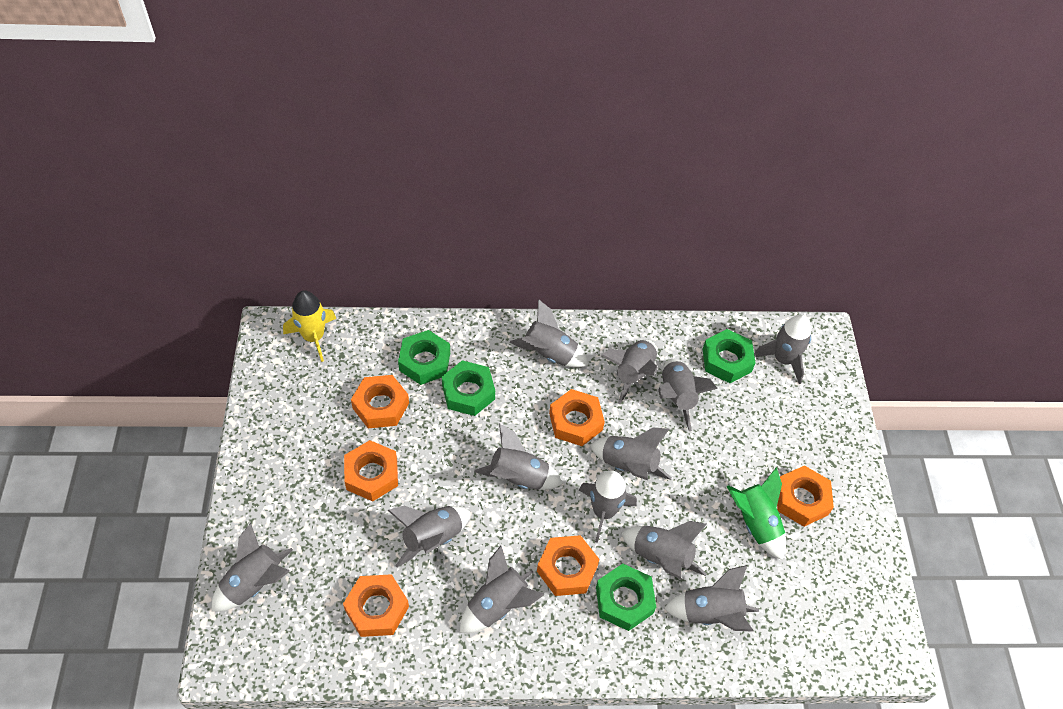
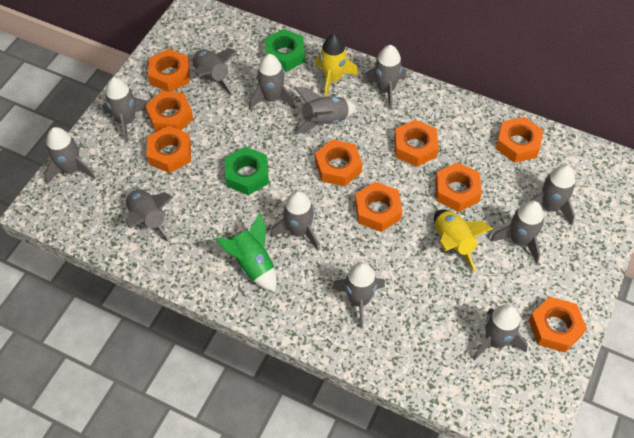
green nut: 4 -> 2
orange nut: 6 -> 9
yellow rocket: 1 -> 2

